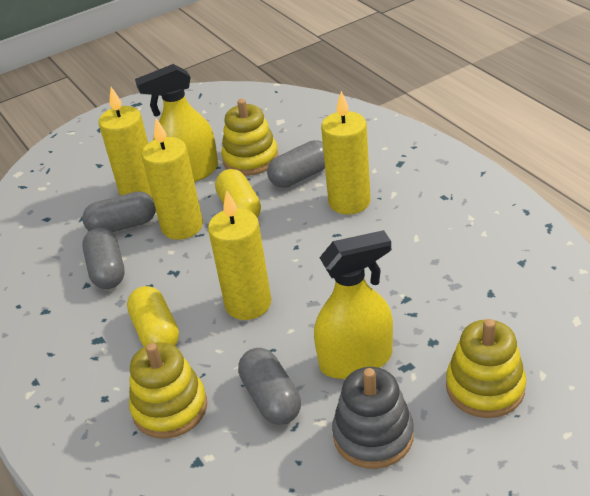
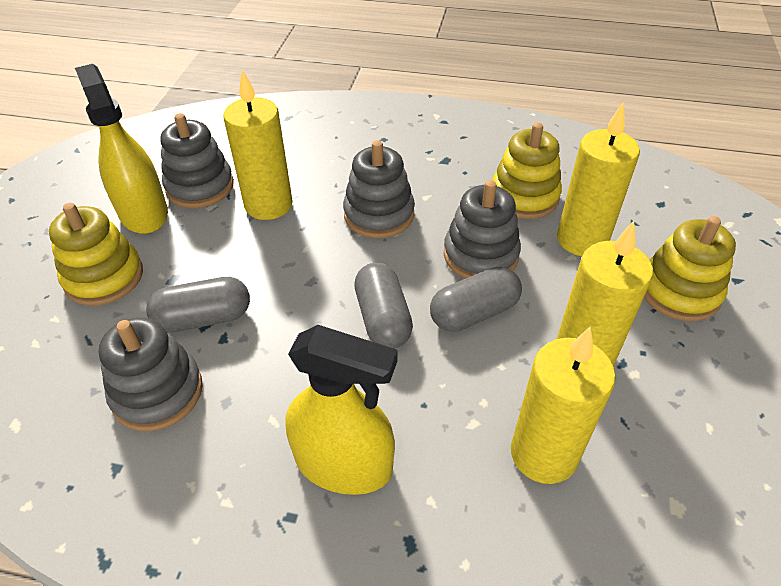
grey capsule: 4 -> 3
grey stacking toy: 1 -> 4
yellow capsule: 2 -> 0

